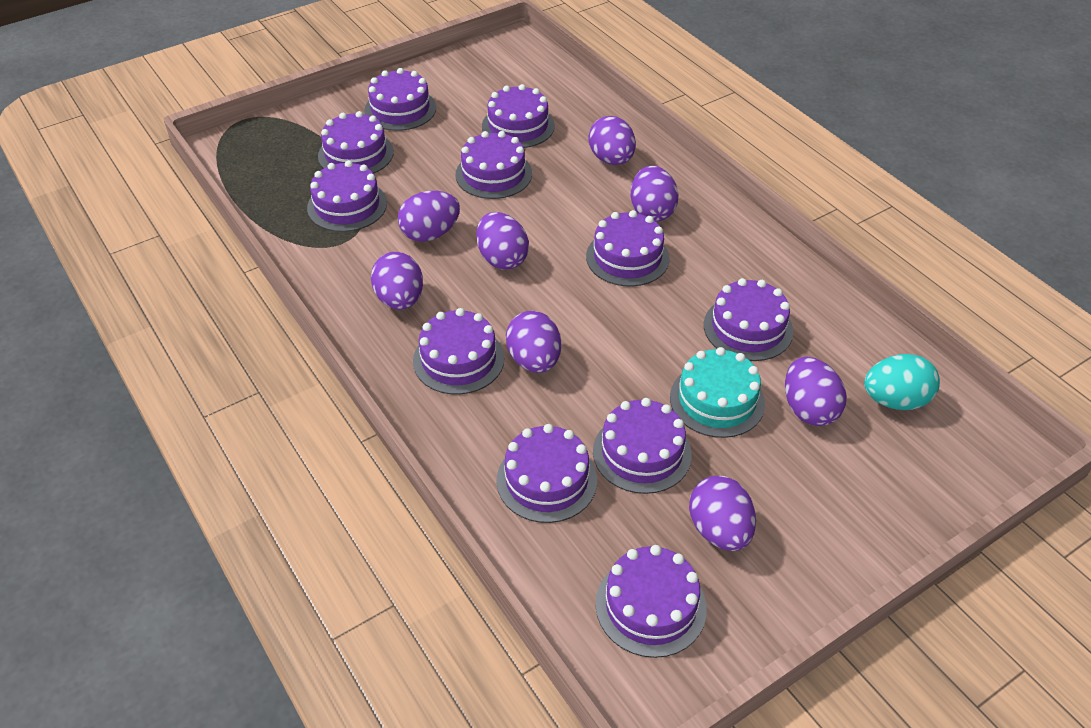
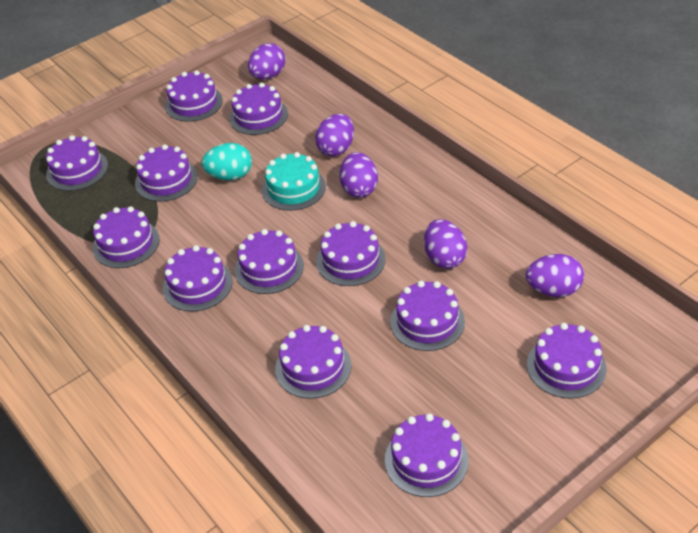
purple cake: 11 -> 12
purple egg: 8 -> 5

